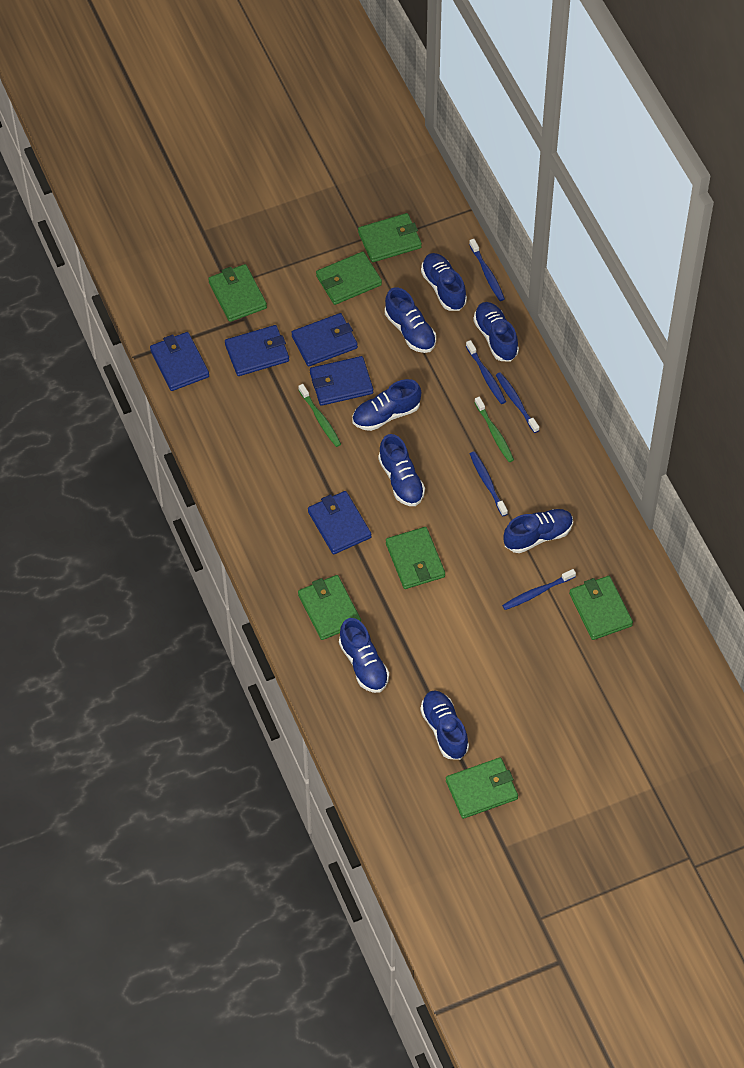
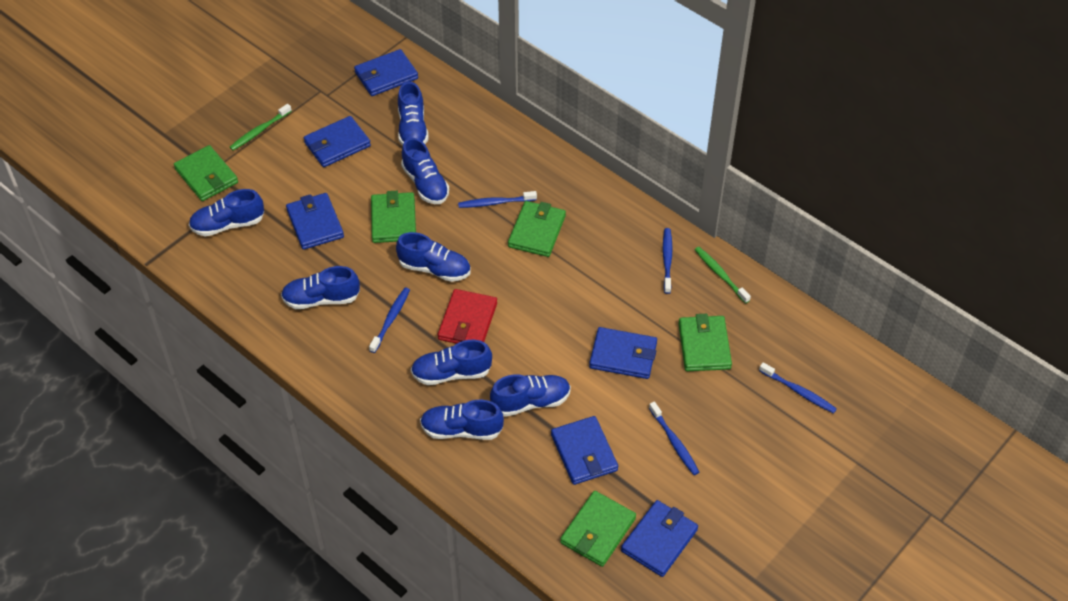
blue wallet: 5 -> 6
green wallet: 7 -> 5
red wallet: 0 -> 1

